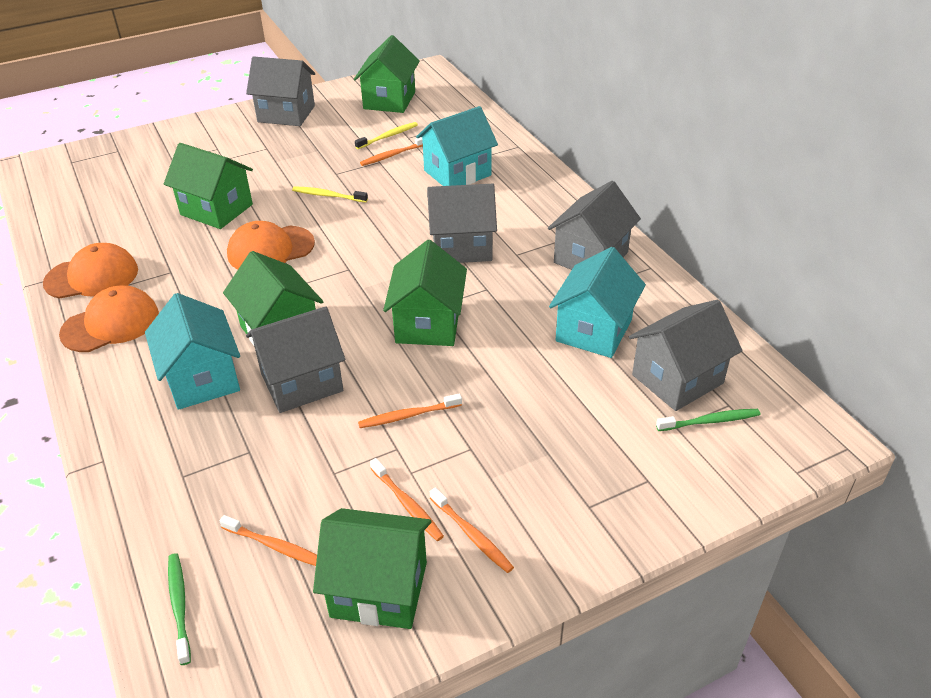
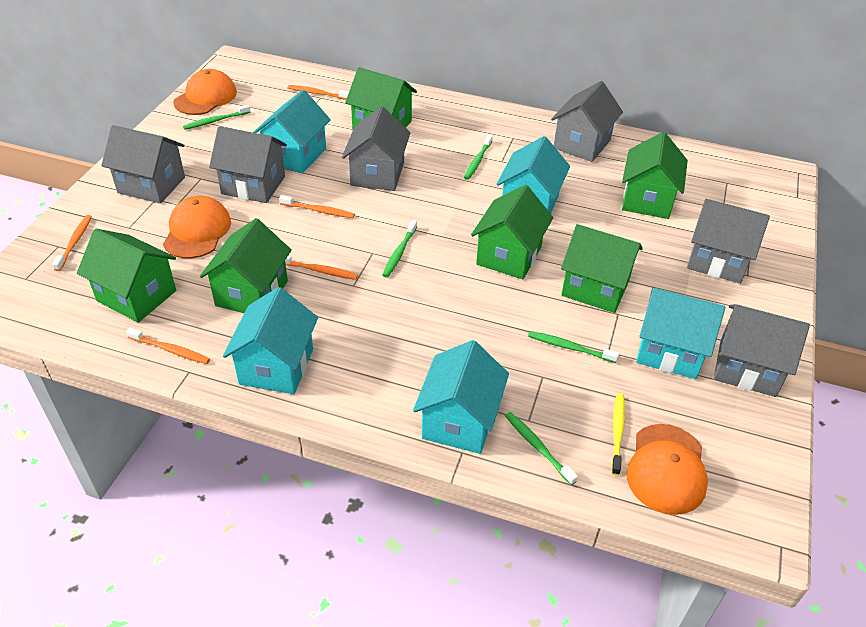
green house: 5 -> 6
green toothbrush: 2 -> 5
grey house: 5 -> 6
turquoise house: 3 -> 5
yellow toothbrush: 2 -> 1

